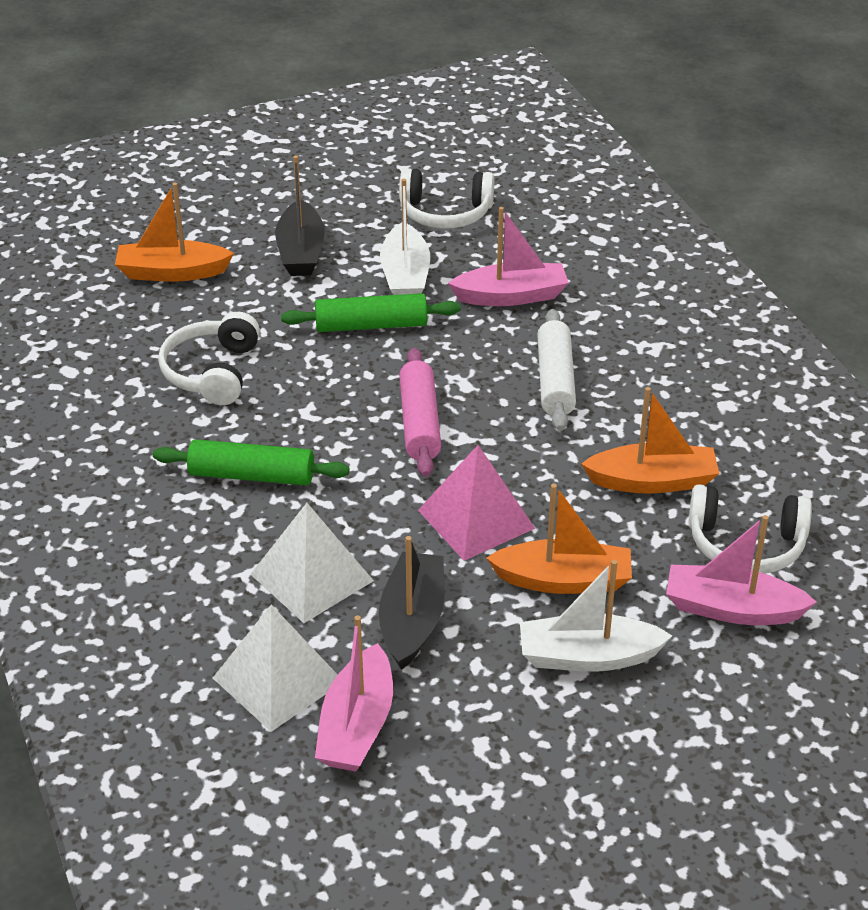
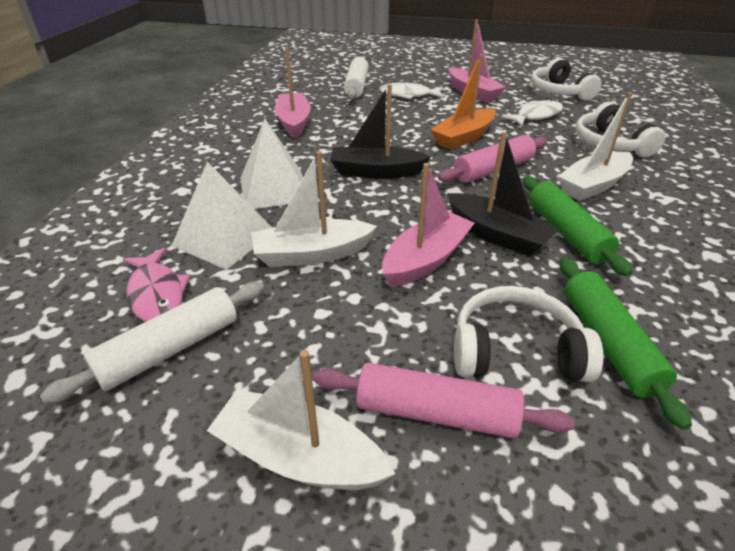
orange boat: 3 -> 1
pink fish: 0 -> 1
pink pyramid: 1 -> 0
pink rolling pin: 1 -> 2
white boat: 2 -> 3
white fish: 0 -> 2
white rolling pin: 1 -> 2

